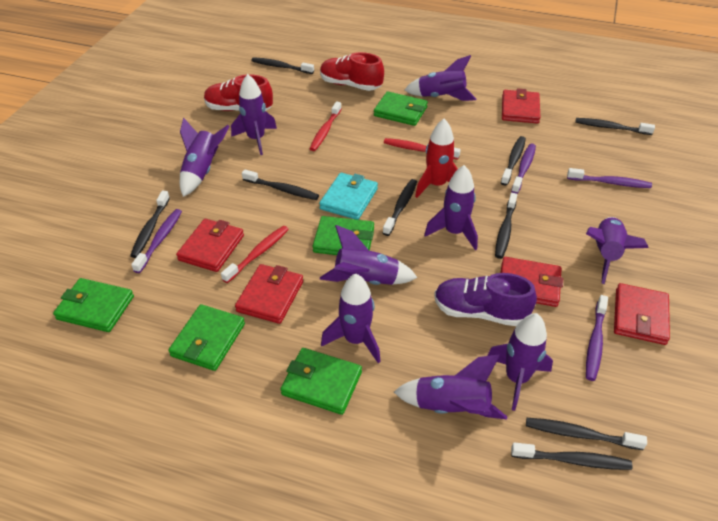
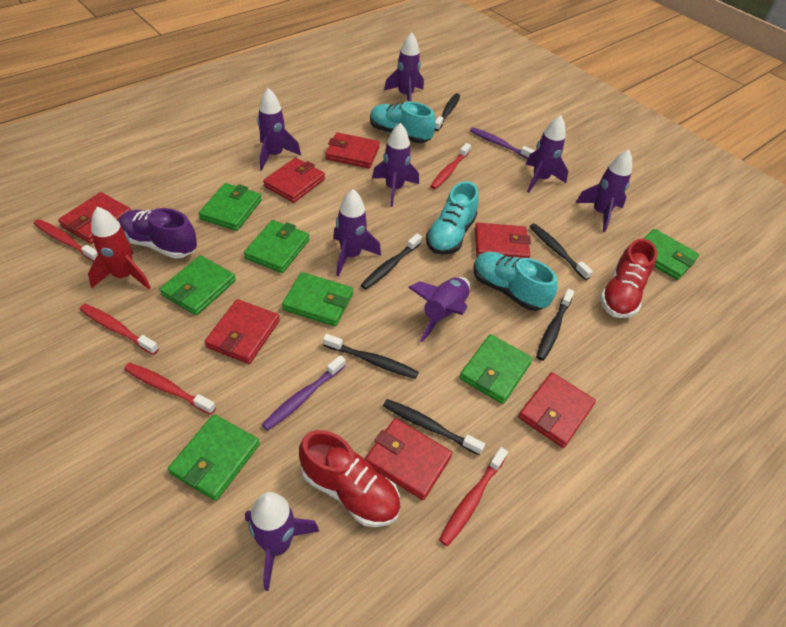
black toothbrush: 9 -> 6
green wallet: 5 -> 7
purple rocket: 9 -> 8
purple toothbrush: 4 -> 2
red toothbrush: 3 -> 5
red wallet: 5 -> 7
turquoise shoe: 0 -> 3
turquoise wallet: 1 -> 0

